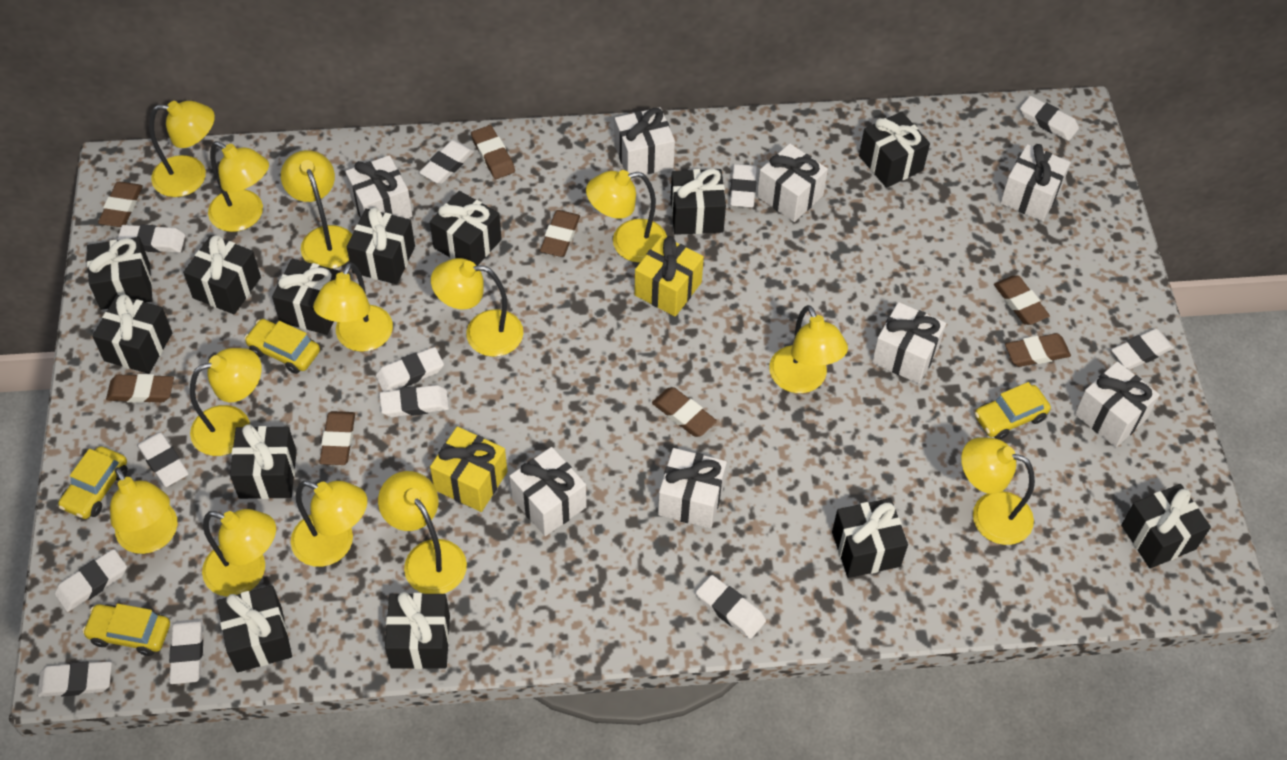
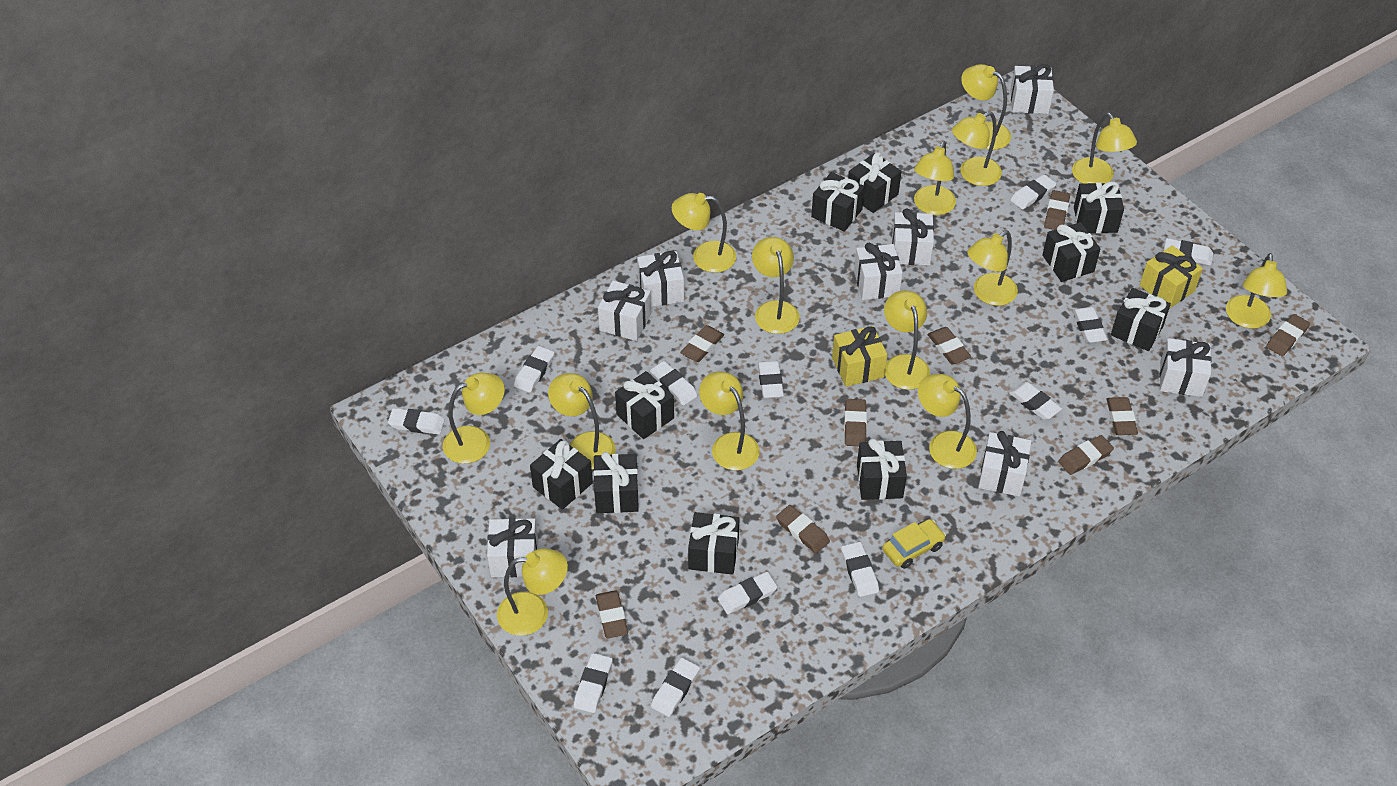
black gift: 13 -> 10
brown eraser: 8 -> 9
yellow car: 4 -> 1
yellow lamp: 13 -> 14

